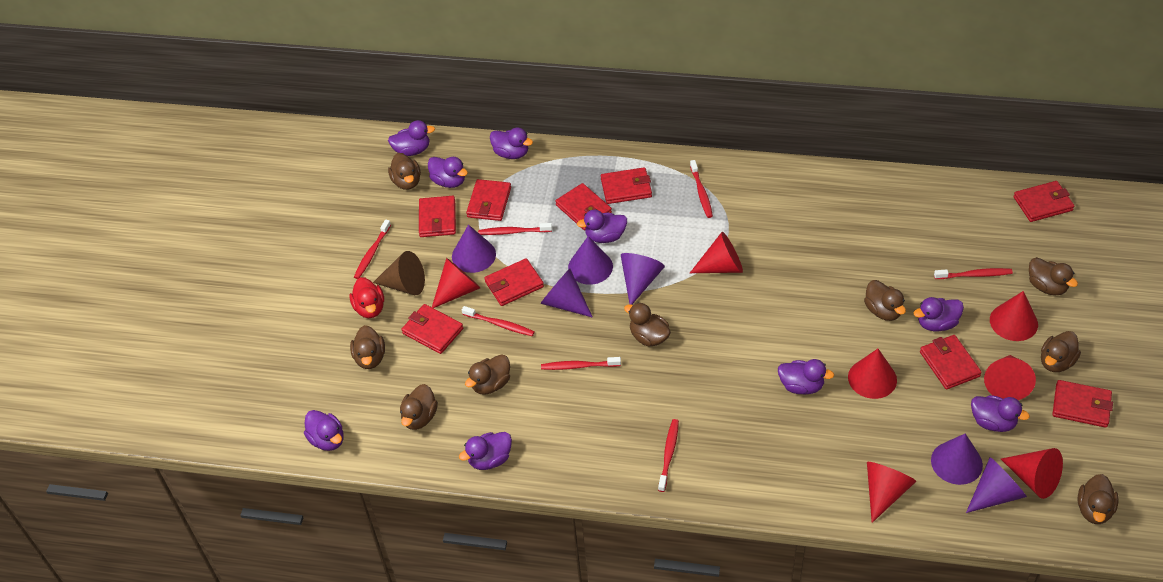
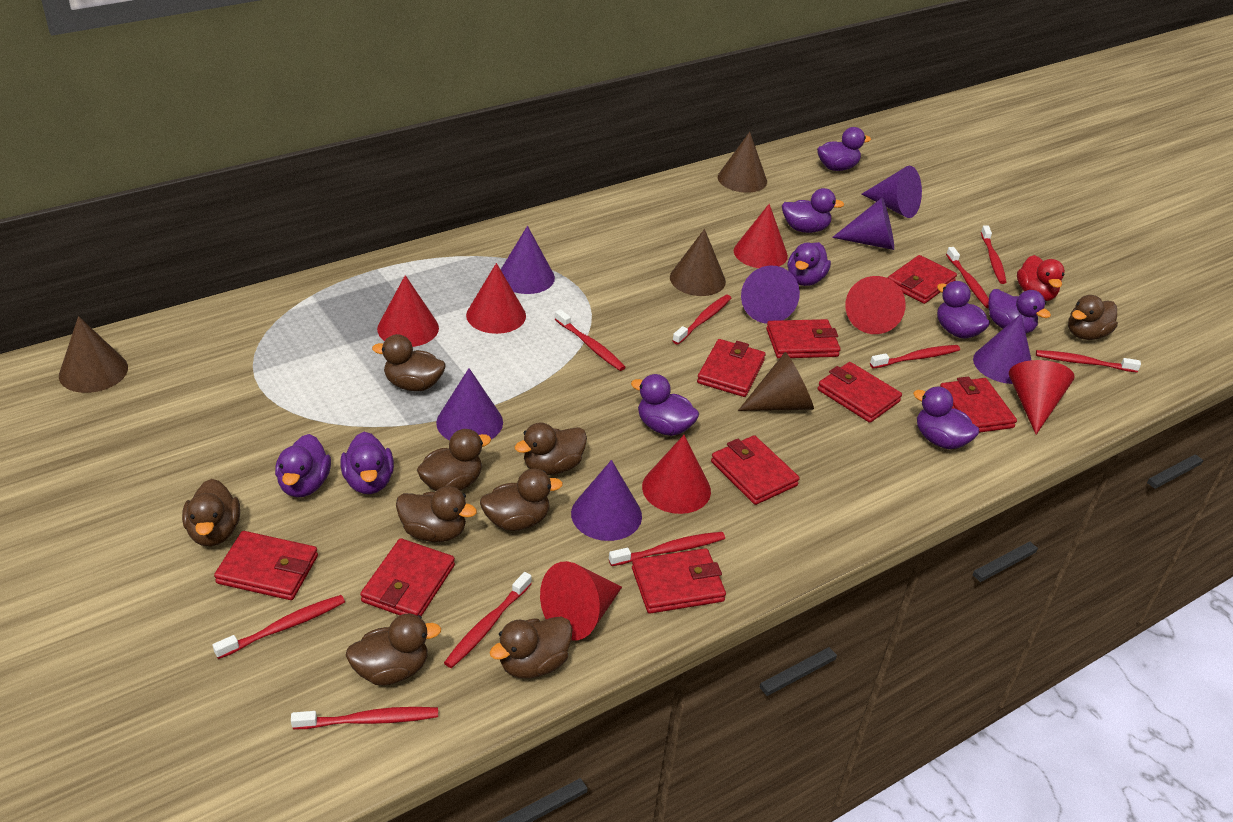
brown cone: 1 -> 4
purple cone: 6 -> 7
red toothbrush: 7 -> 10

